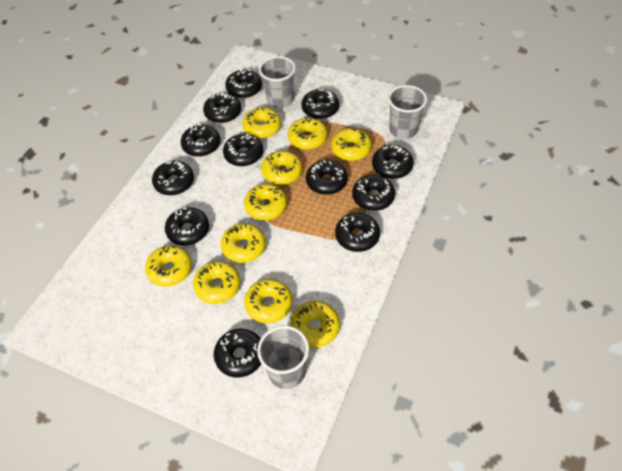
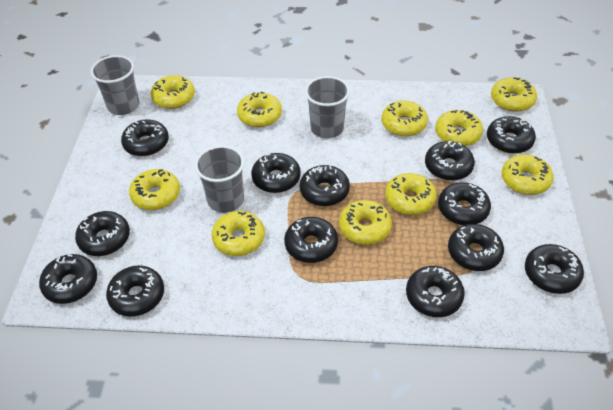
black donut: 12 -> 13

